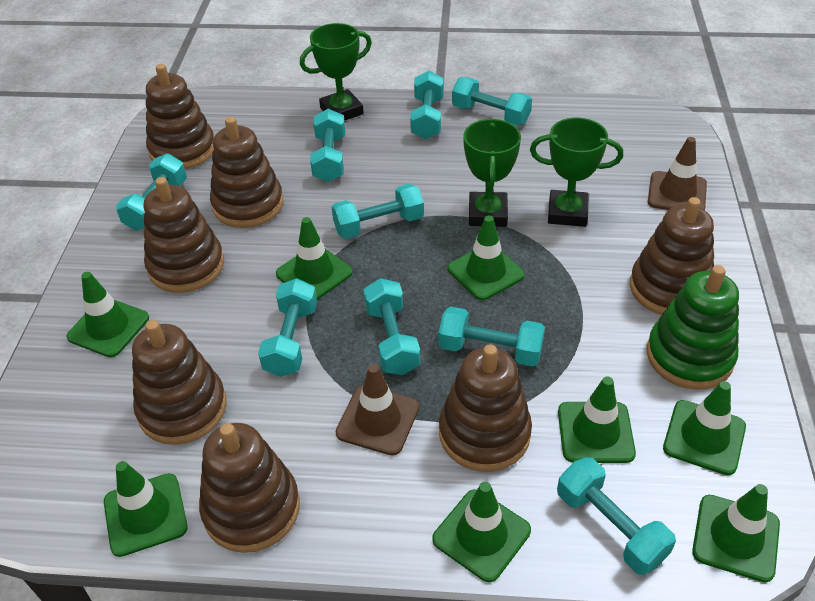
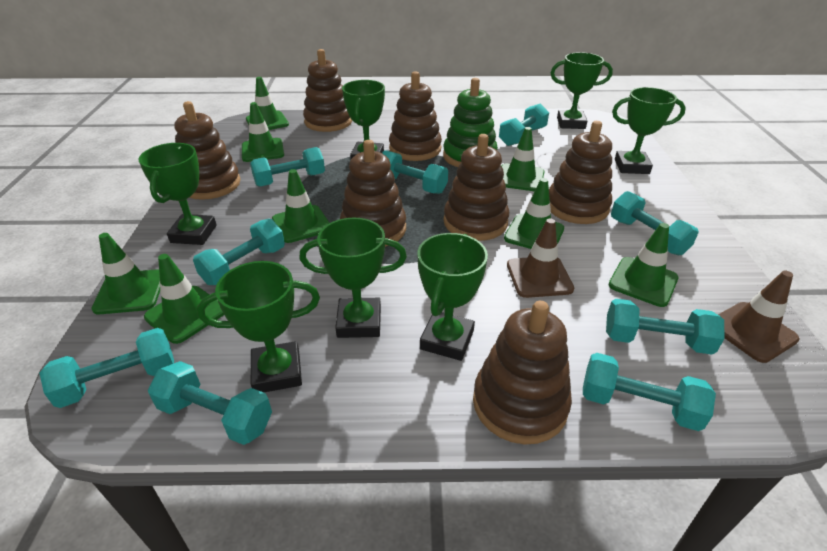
green trophy: 3 -> 7

